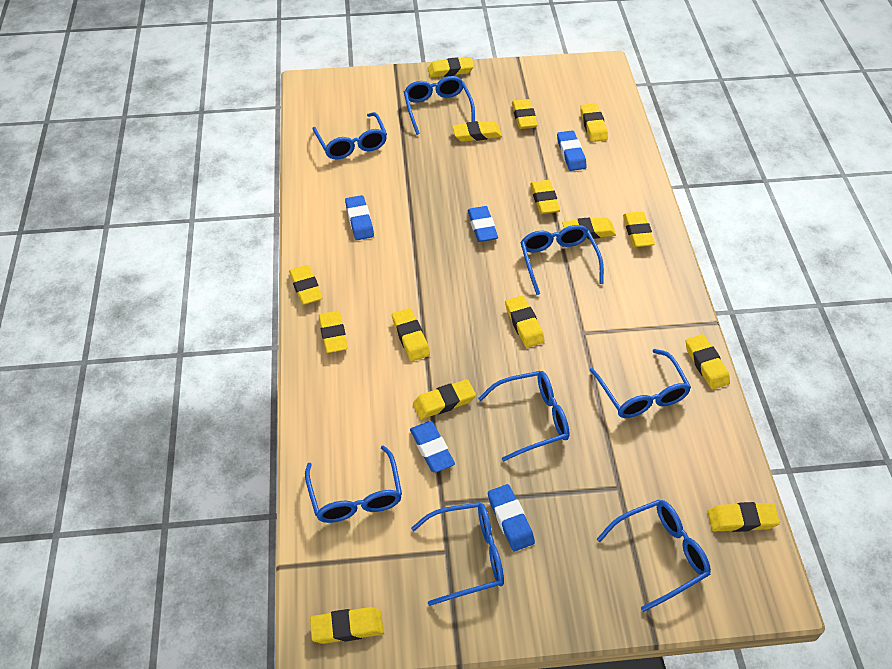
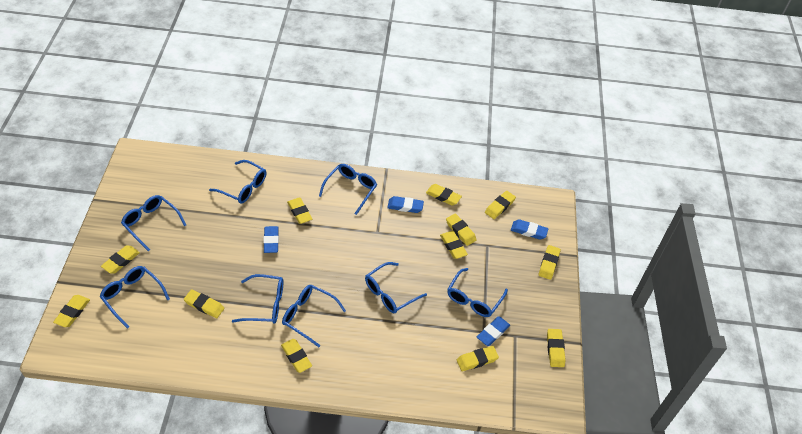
blue eraser: 5 -> 4
yellow eraser: 15 -> 12

